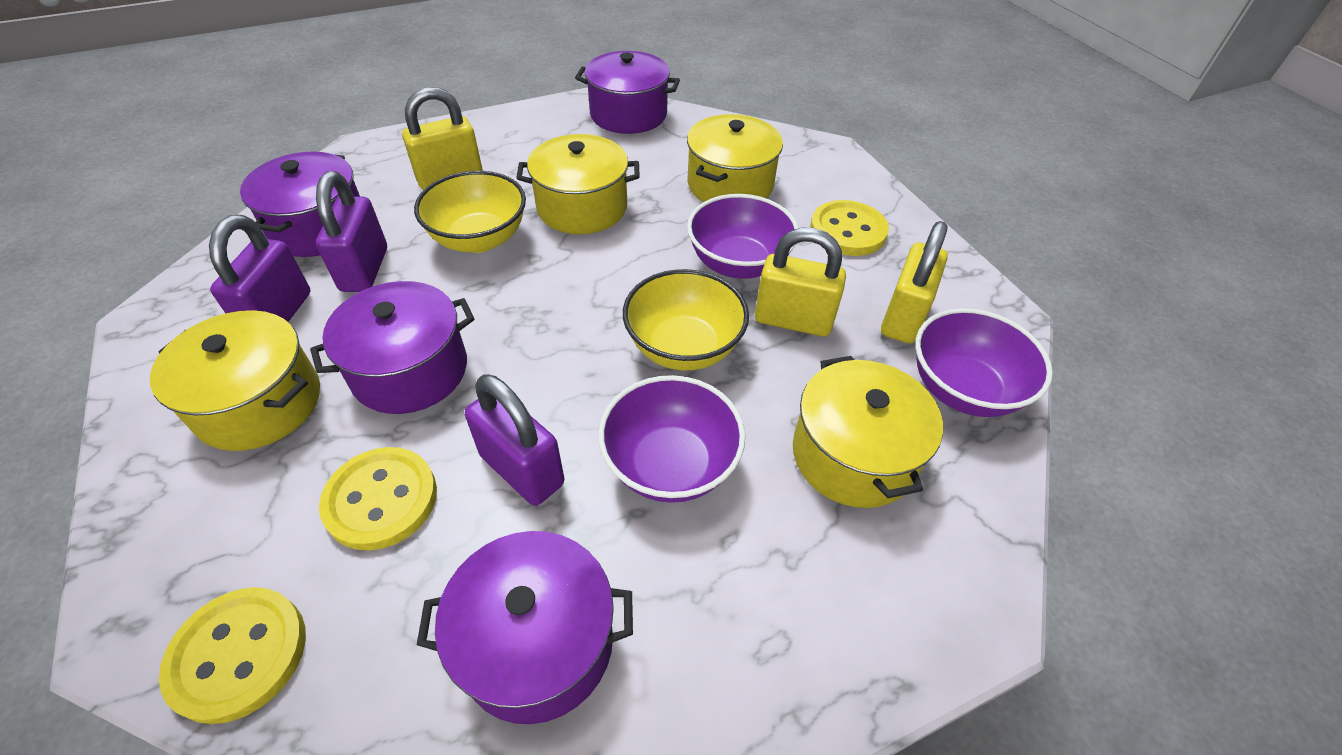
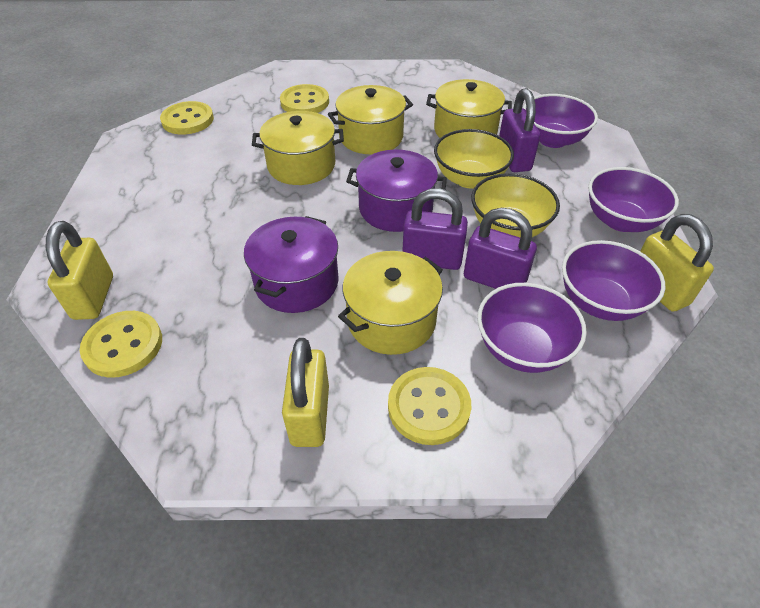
purple bowl: 3 -> 4
purple pot: 4 -> 2
yellow button: 3 -> 4

